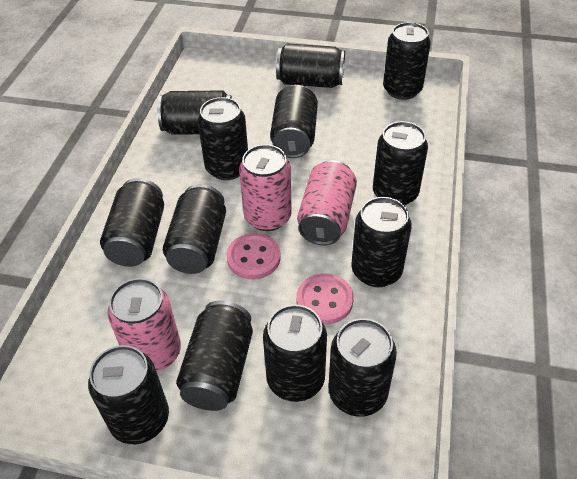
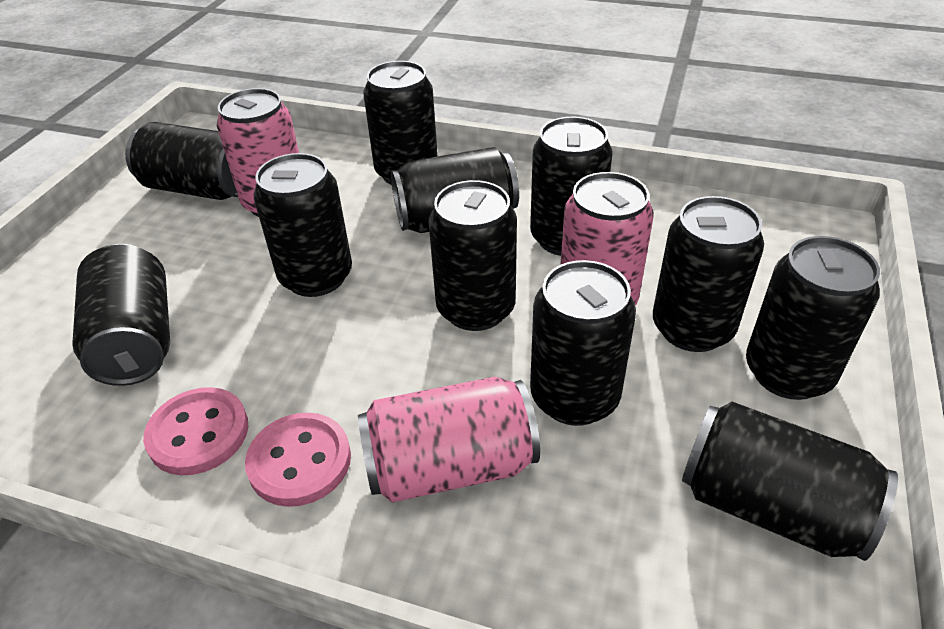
black can: 13 -> 11

